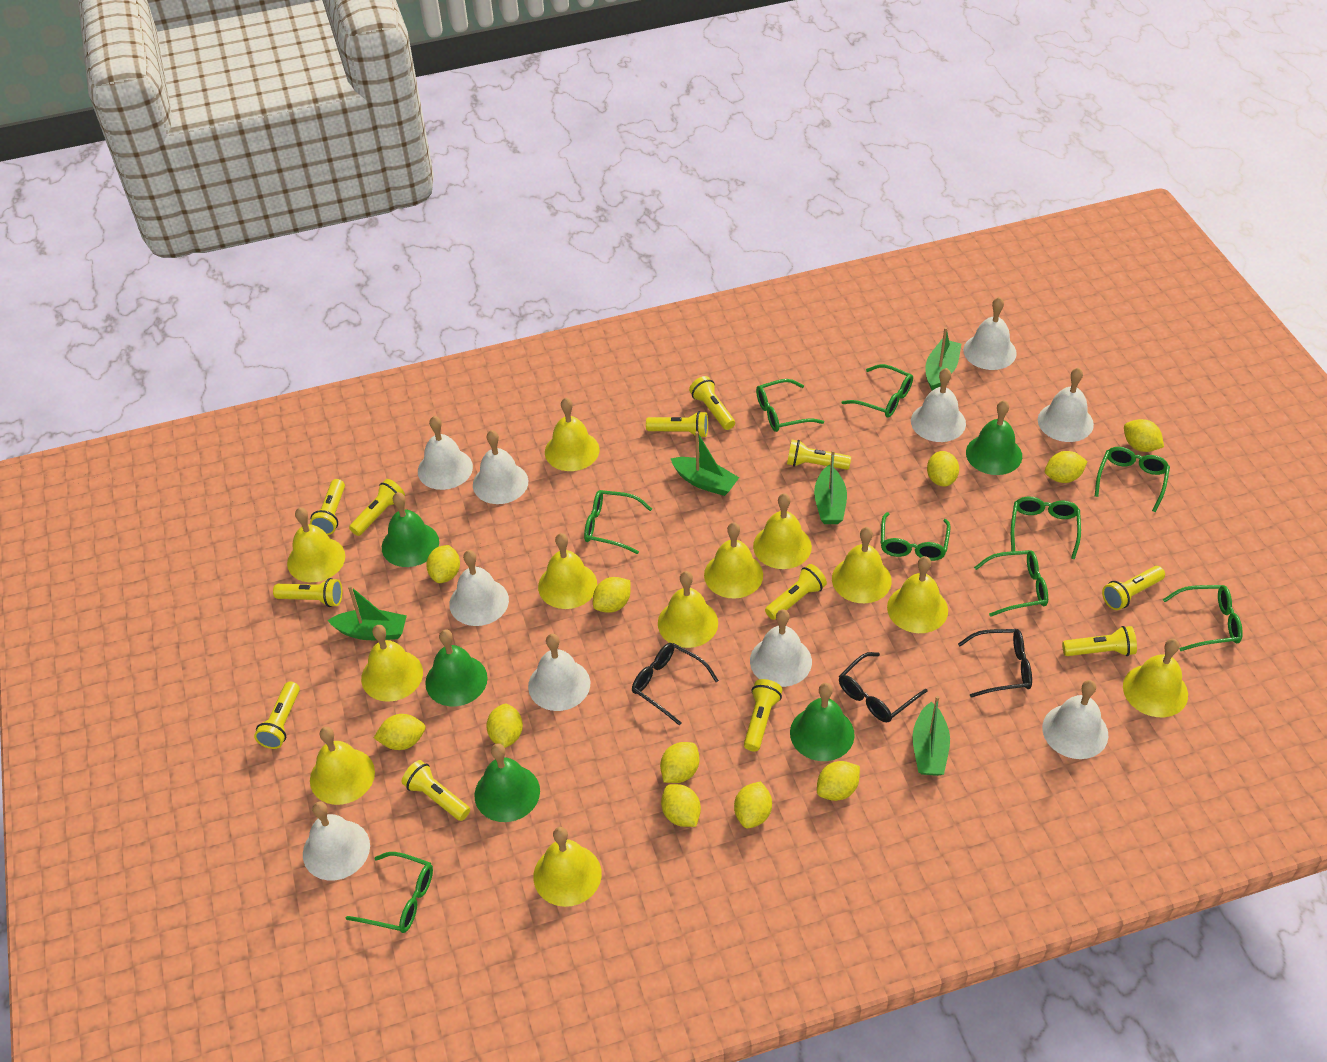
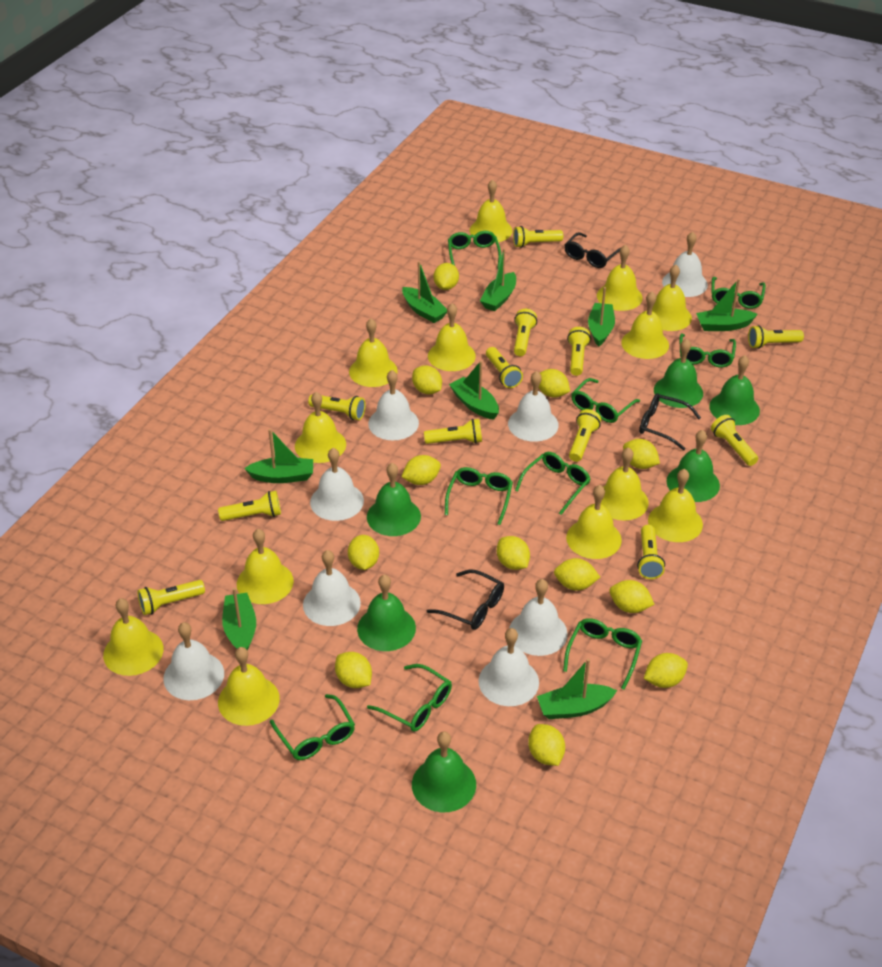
green bell: 5 -> 6
green boat: 5 -> 8
white bell: 10 -> 8
yellow bell: 12 -> 13
yellow lemon: 11 -> 12

